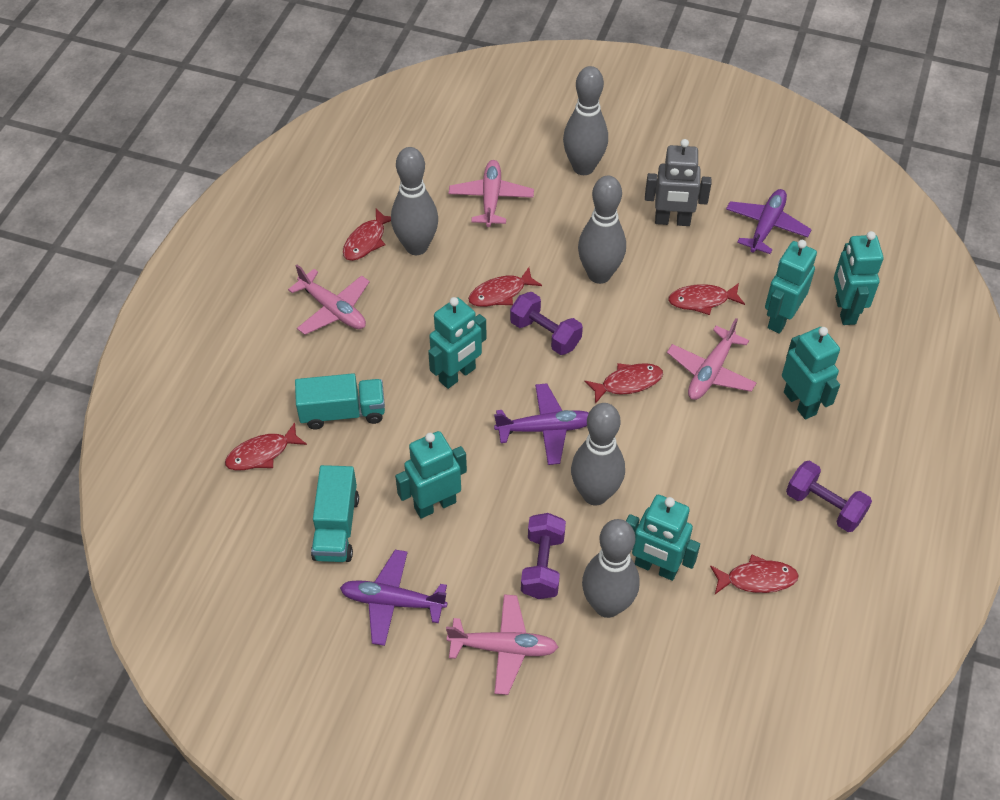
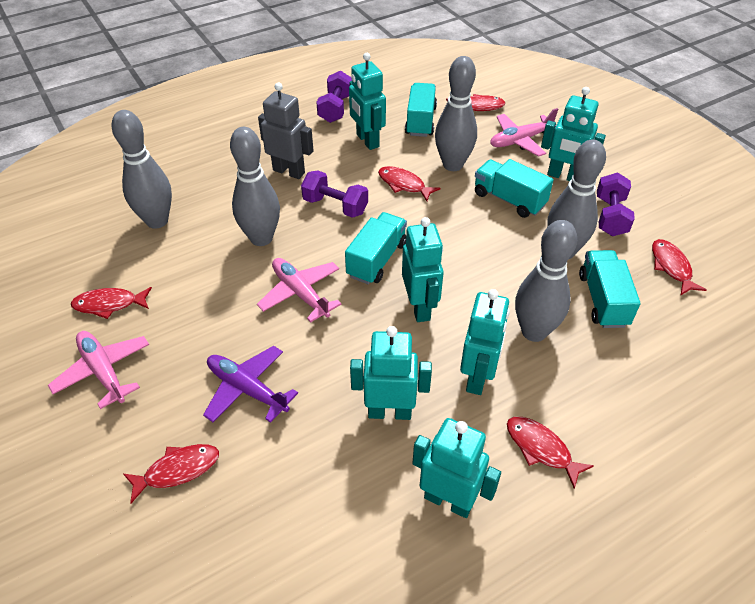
pink plane: 4 -> 3
purple plane: 3 -> 1
turquoise truck: 2 -> 4

